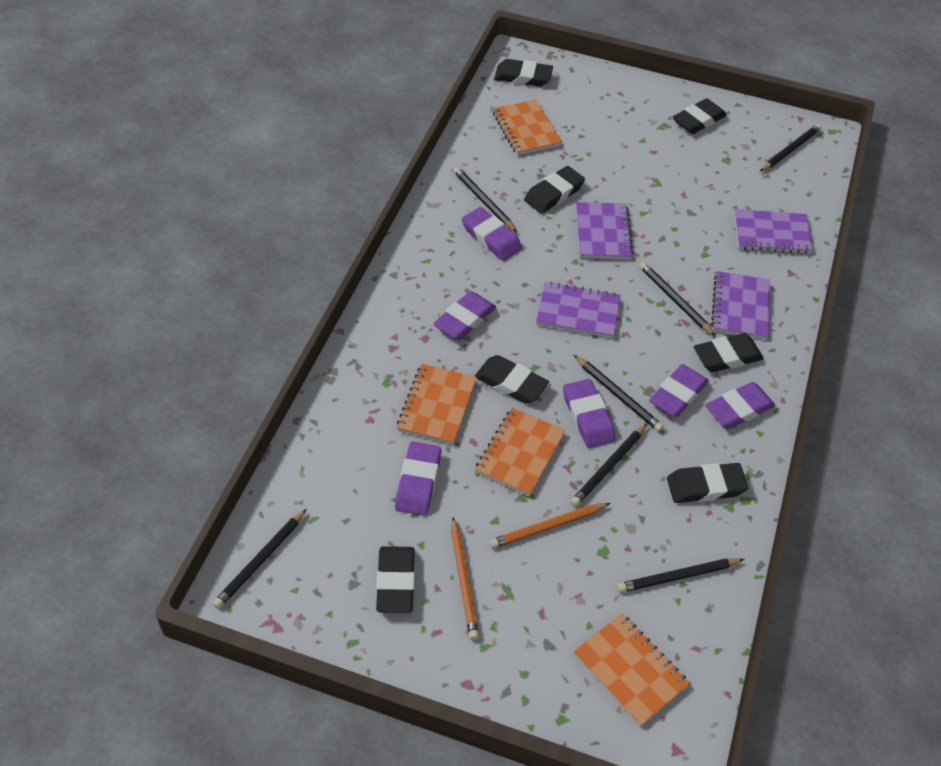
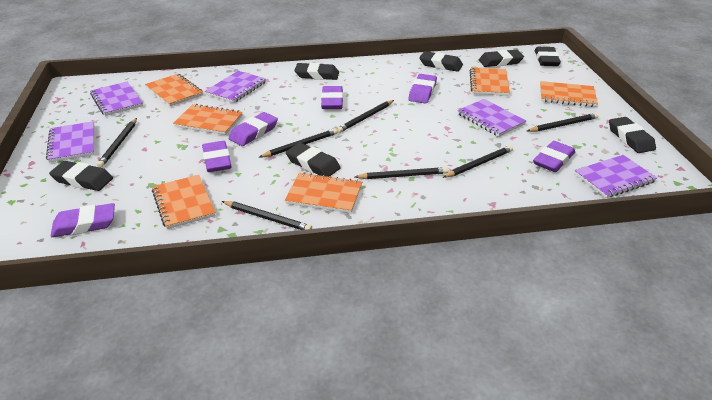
orange notebook: 4 -> 6
orange pencil: 2 -> 0
purple notebook: 4 -> 5

